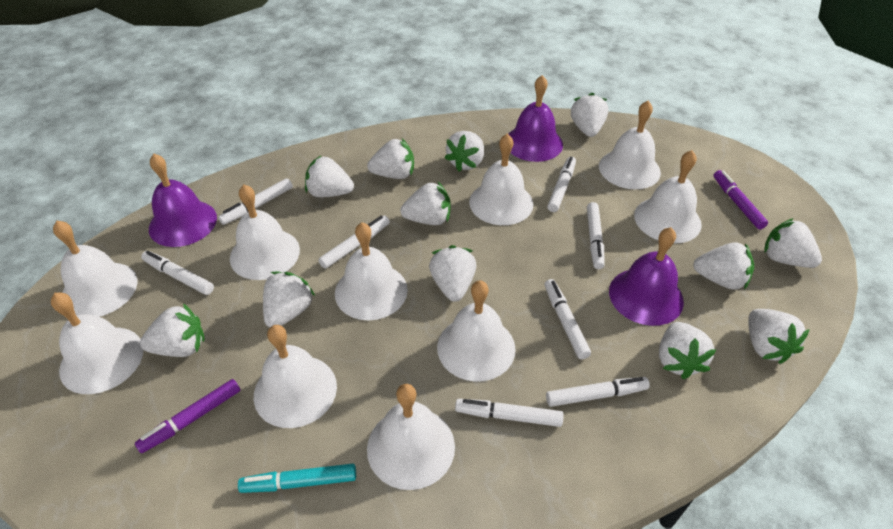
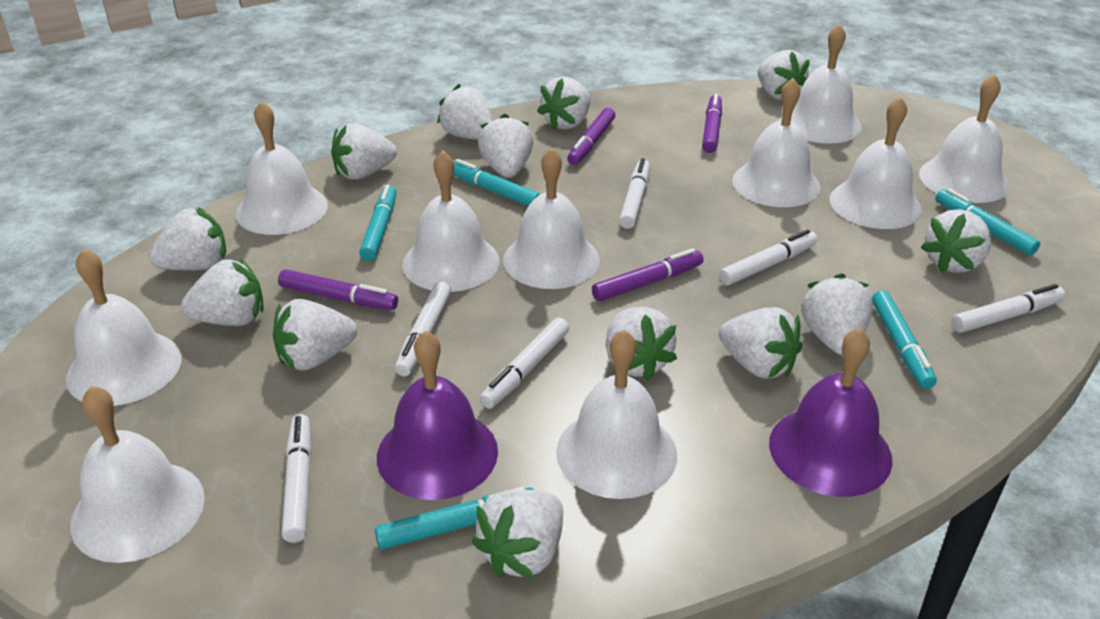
purple bell: 3 -> 2
purple marker: 2 -> 4
turquoise marker: 1 -> 5
white marker: 8 -> 6
white strawberry: 12 -> 13

